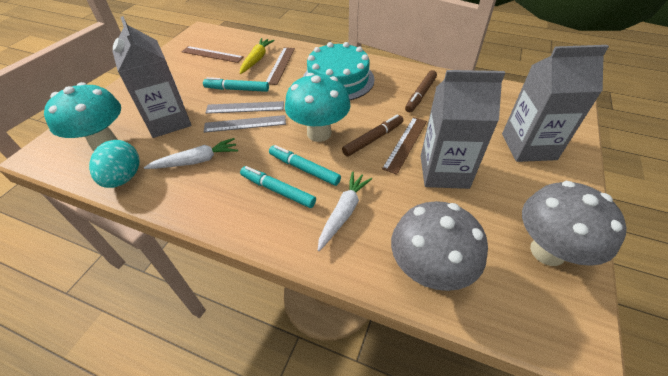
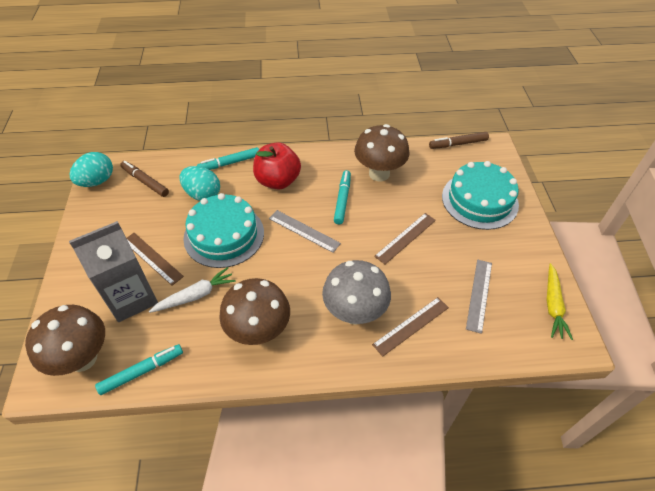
brown mushroom: 0 -> 3
grey carton: 3 -> 1
grey mushroom: 2 -> 1
red apple: 0 -> 1
turquoise cake: 1 -> 2
turquoise egg: 1 -> 2
turquoise mushroom: 2 -> 0
white carrot: 2 -> 1

